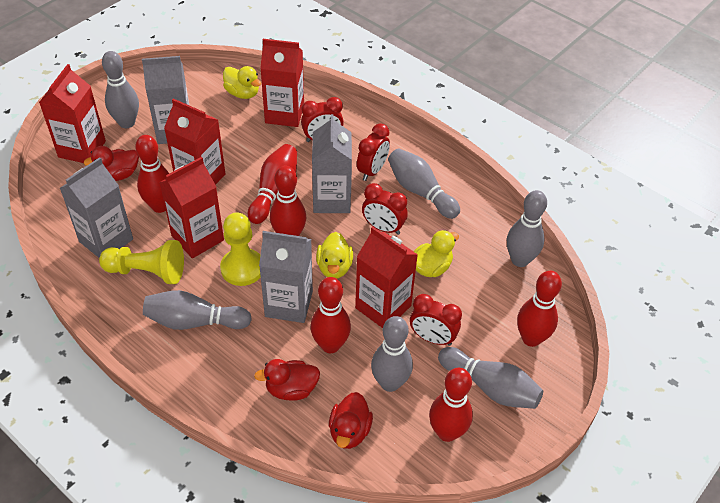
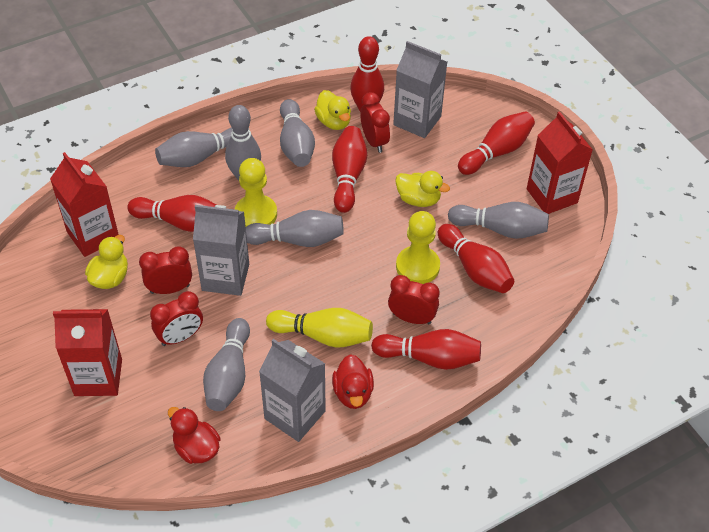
grey carton: 4 -> 3
red carton: 5 -> 3
red duck: 3 -> 2
yellow bowling pin: 0 -> 1

